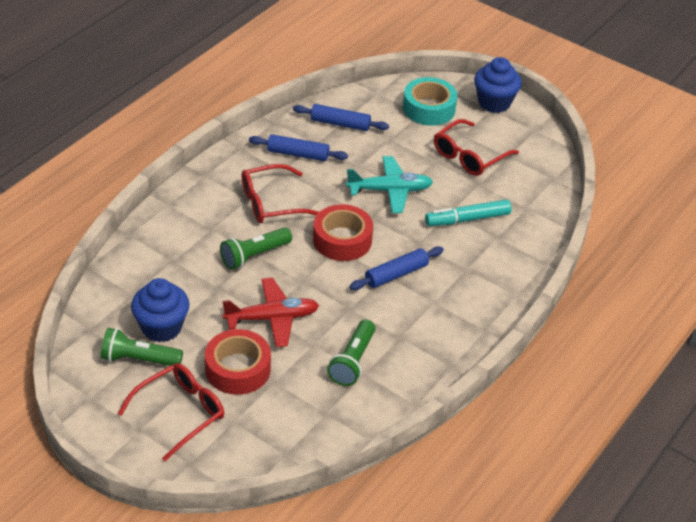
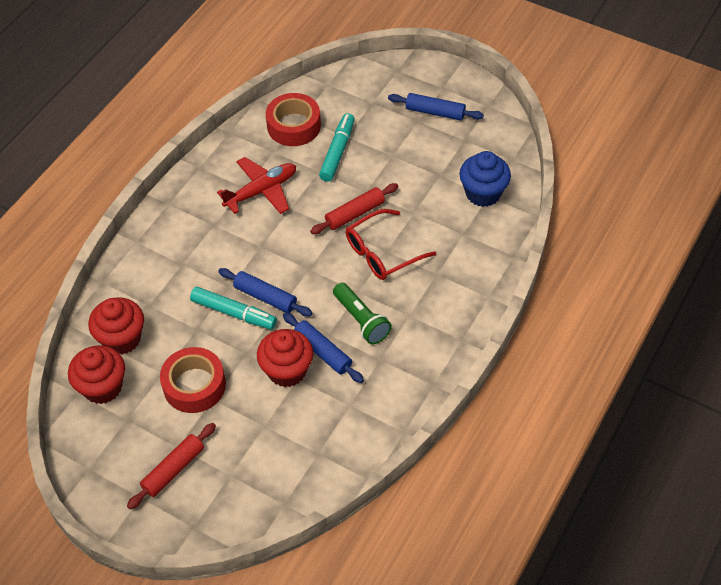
blue cupcake: 2 -> 1
green flashlight: 3 -> 1
red cupcake: 0 -> 3
red glasses: 3 -> 1
red rolling pin: 0 -> 2
turquoise marker: 1 -> 2
turquoise plane: 1 -> 0
turquoise tape: 1 -> 0

